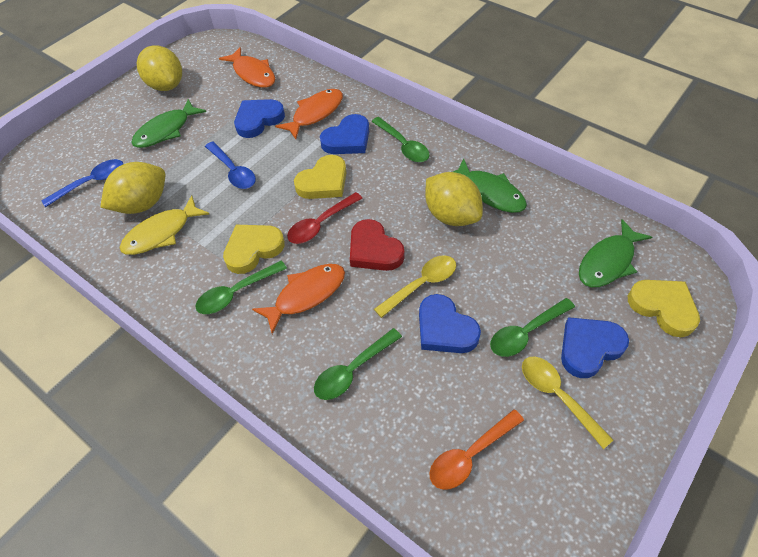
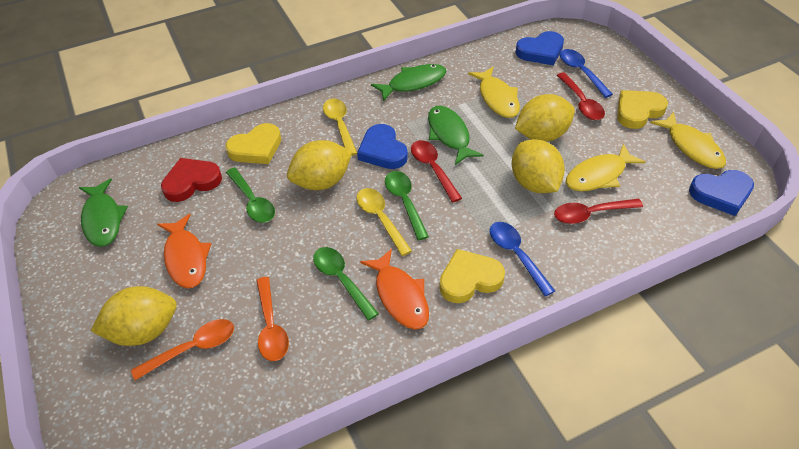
blue heart: 4 -> 3
green spoon: 4 -> 3
orange fish: 3 -> 2
orange spoon: 1 -> 2
red spoon: 1 -> 3
yellow fish: 1 -> 3
yellow lemon: 3 -> 4

